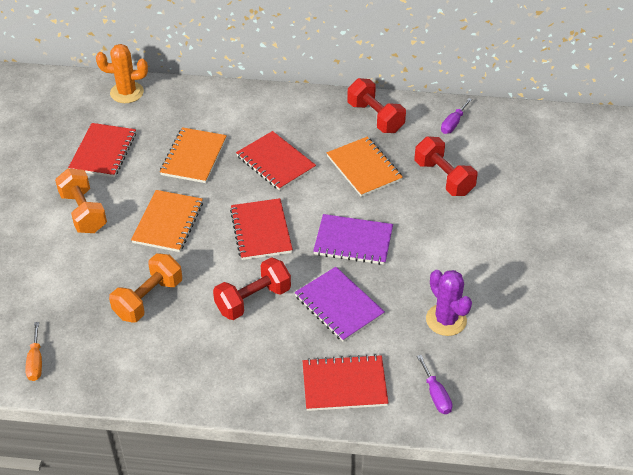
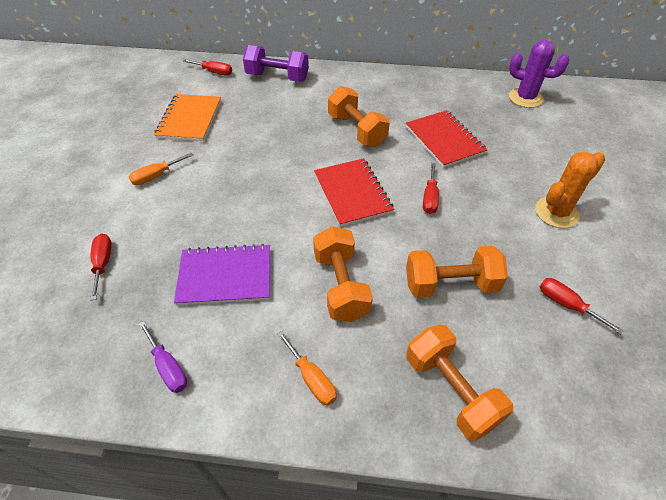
orange dumbbell: 2 -> 4
orange notebook: 3 -> 1
orange screwdriver: 1 -> 2
purple dumbbell: 0 -> 1
purple notebook: 2 -> 1
purple screwdriver: 2 -> 1
red dumbbell: 3 -> 0
red notebook: 4 -> 2
red screwdriver: 0 -> 4

